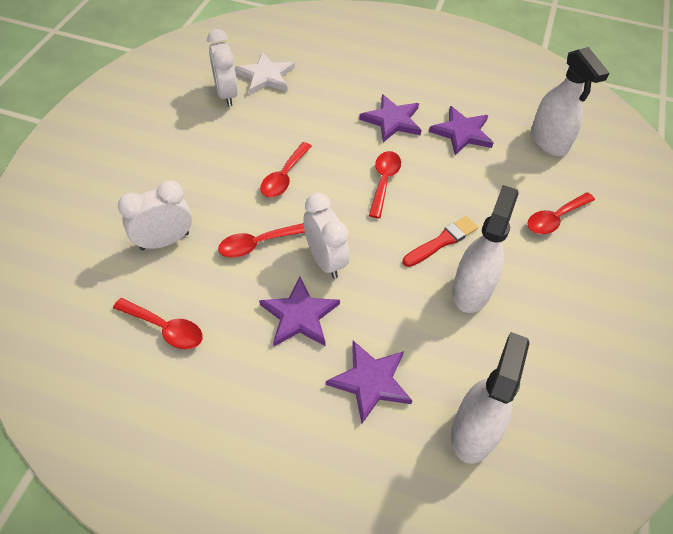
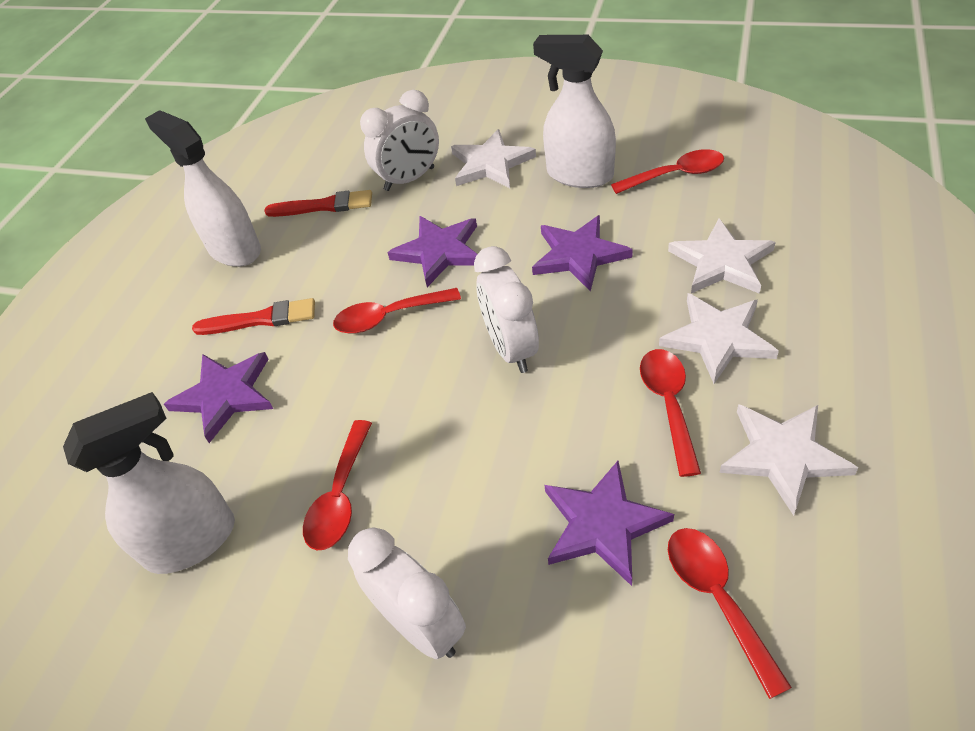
red brush: 1 -> 2
white star: 1 -> 4

